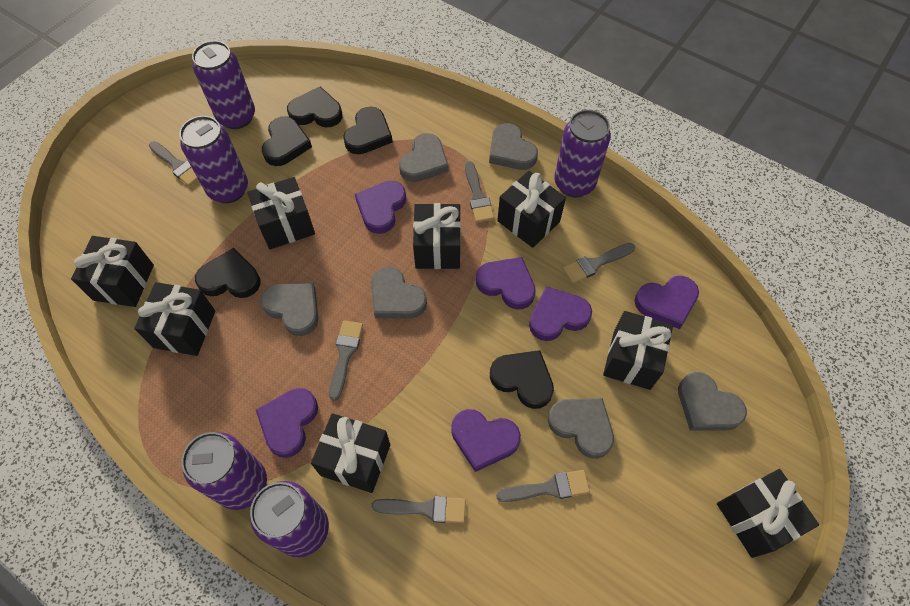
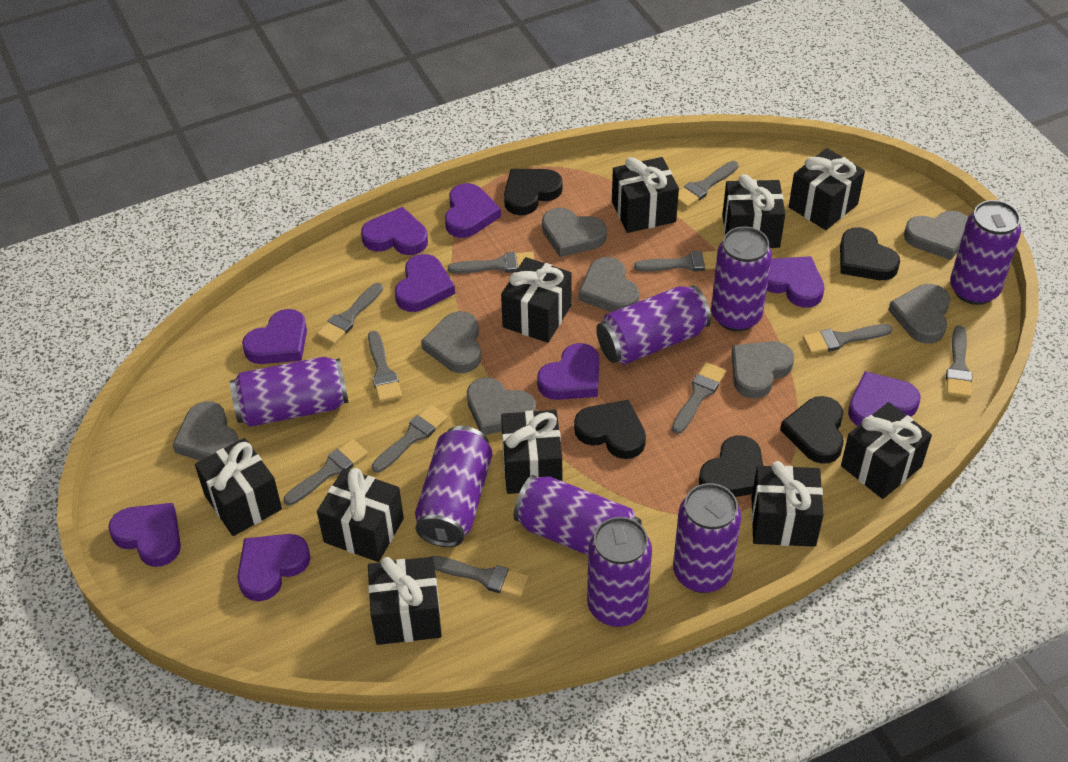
black gift: 8 -> 10
grey brush: 6 -> 11
grey heart: 6 -> 8
purple can: 5 -> 8
purple heart: 6 -> 9

